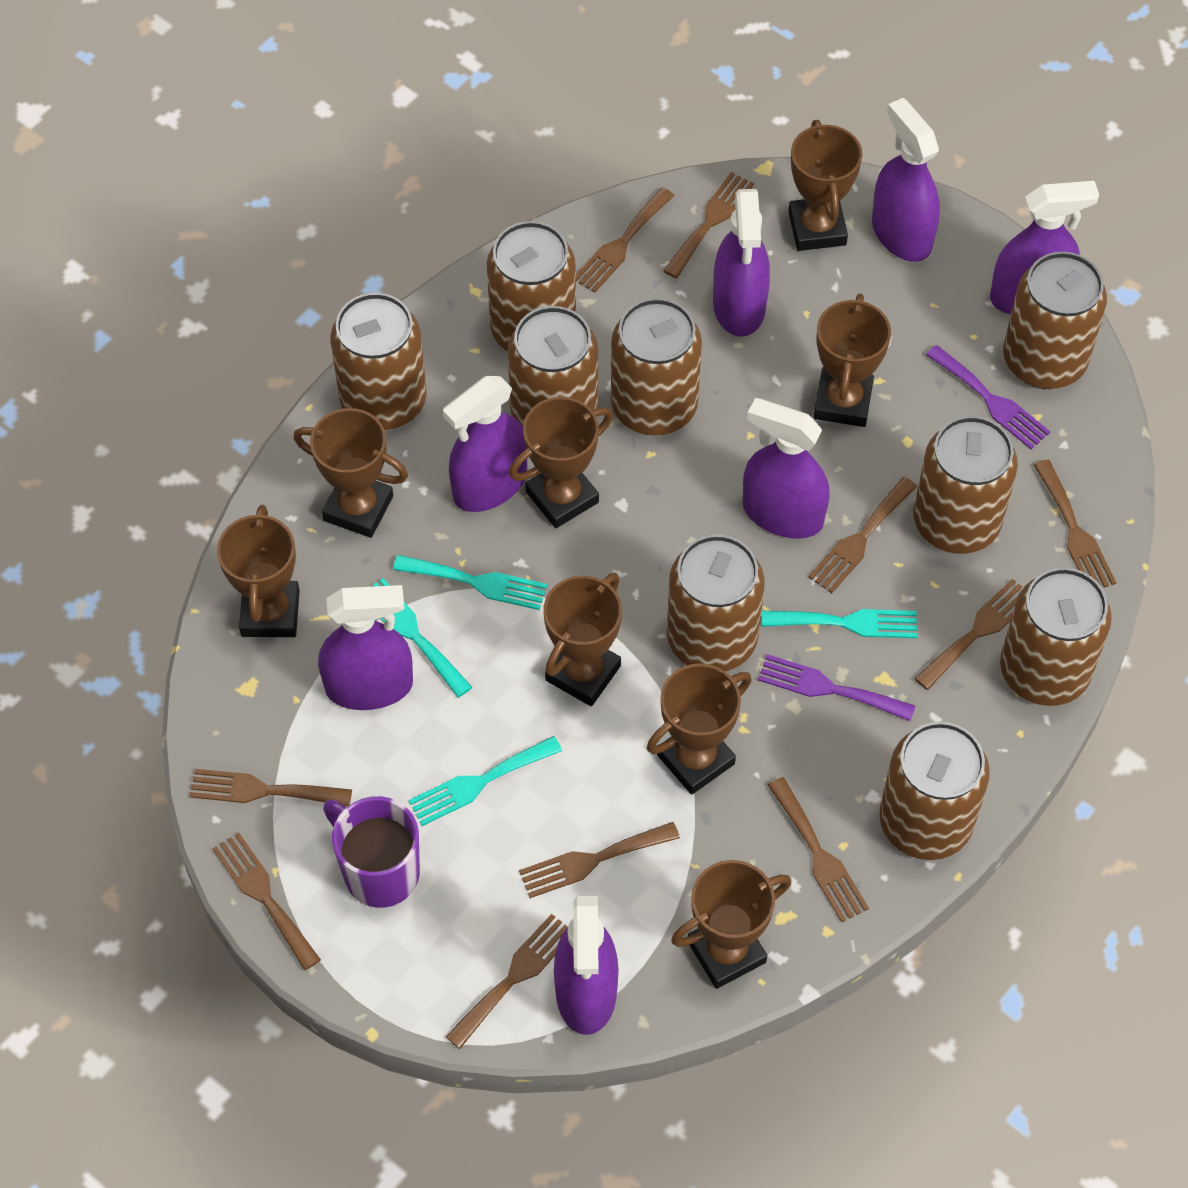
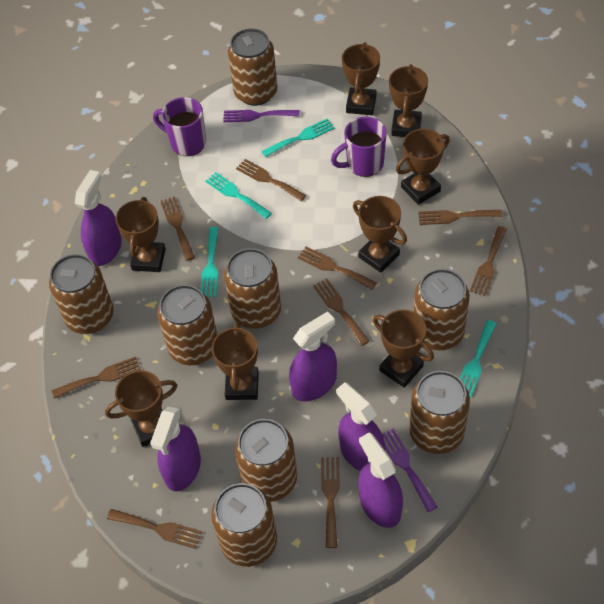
brown can: 9 -> 8
brown fork: 10 -> 9
purple mug: 1 -> 2
purple spray bottle: 7 -> 5

